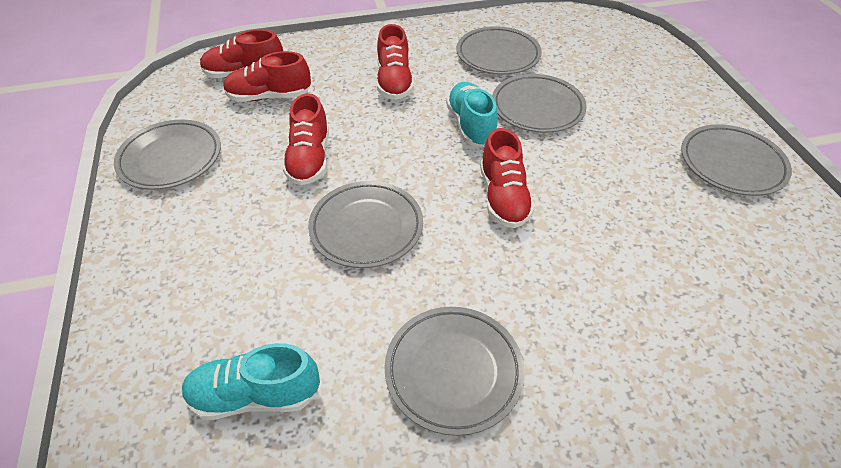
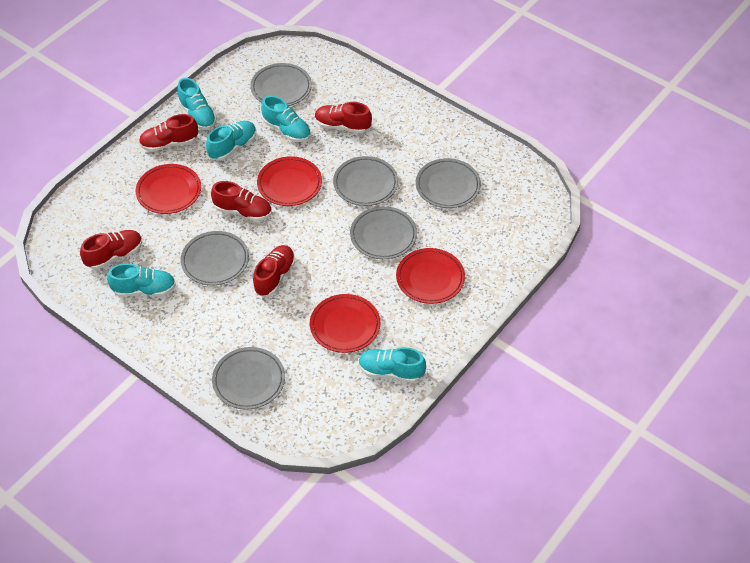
red plate: 0 -> 4
turquoise shoe: 2 -> 5

